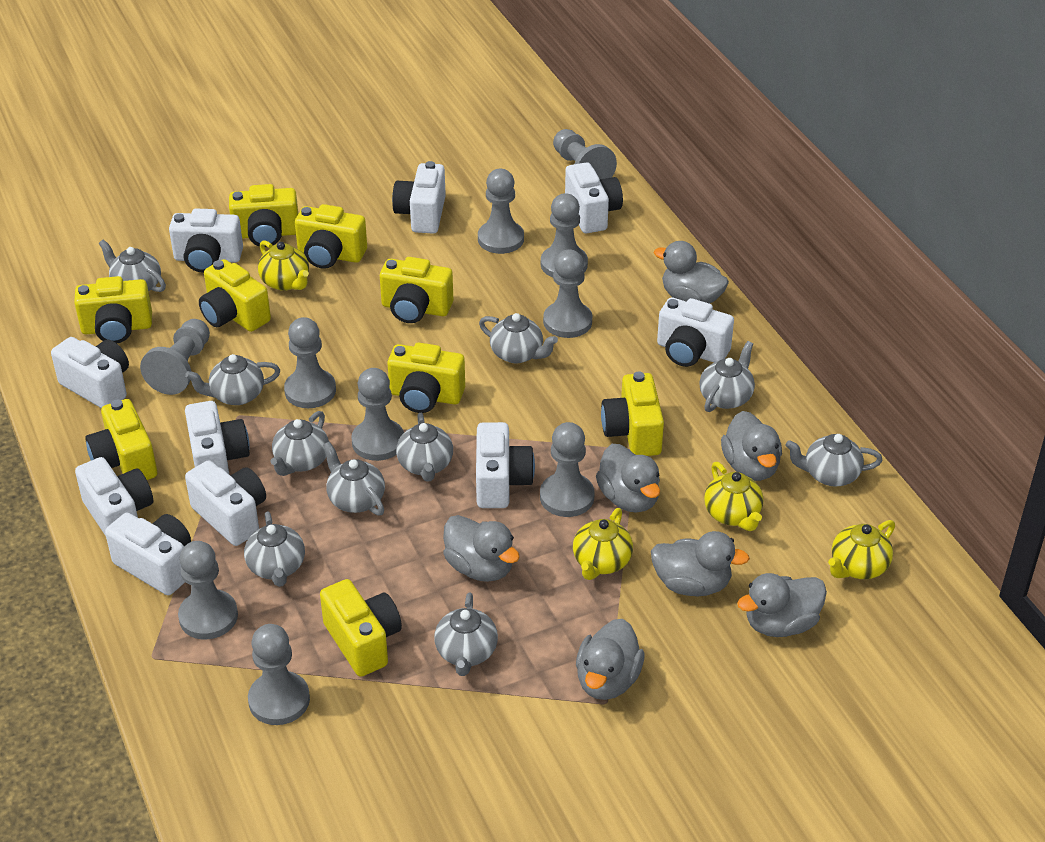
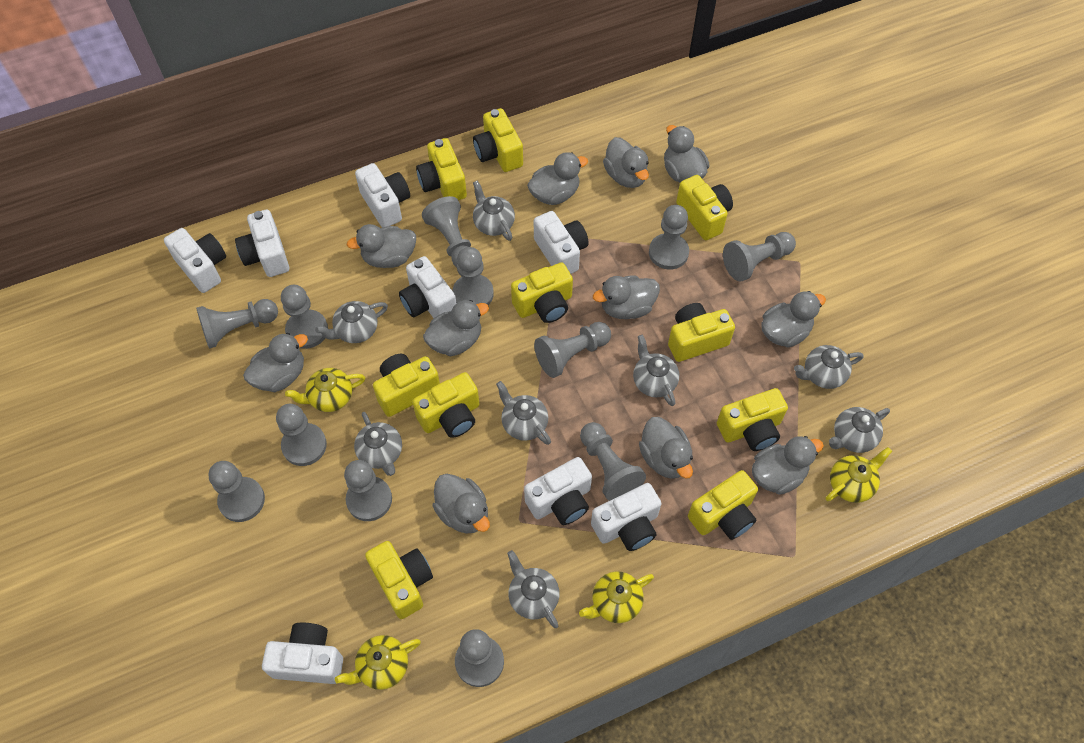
grey duck: 7 -> 11
grey pawn: 10 -> 12
grey teapot: 10 -> 8
white camera: 10 -> 8
yellow camera: 9 -> 10

